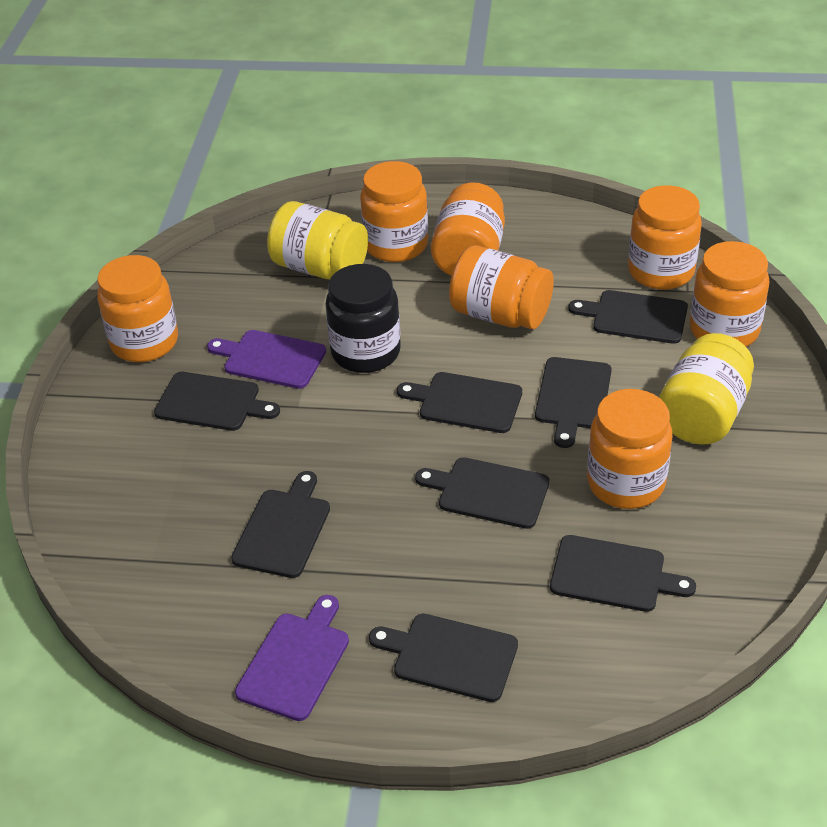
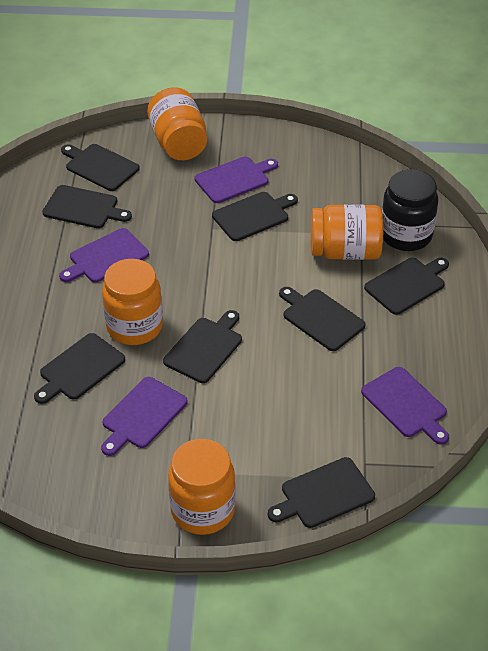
orange jar: 7 -> 4
purple cutting board: 2 -> 4
yellow jar: 2 -> 0

